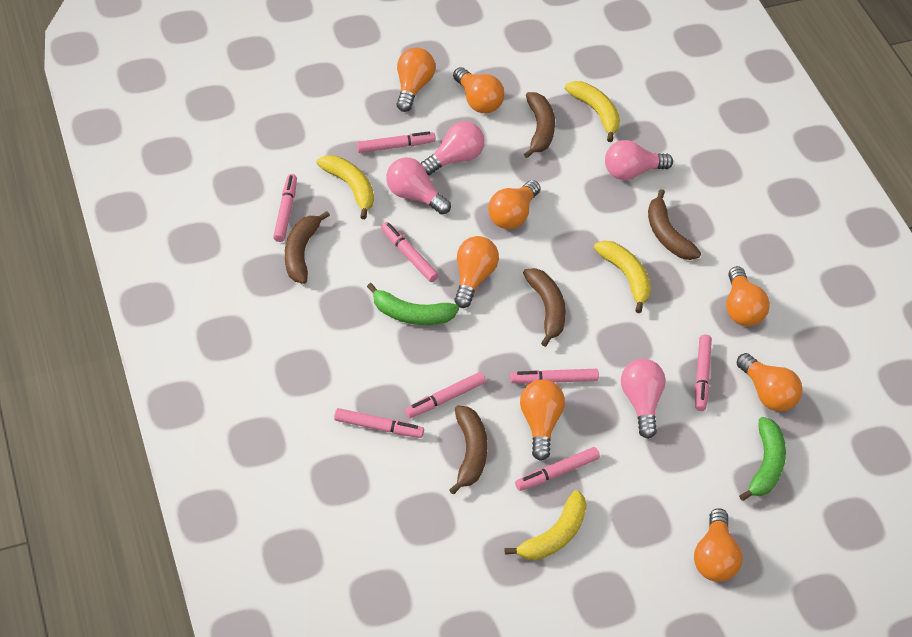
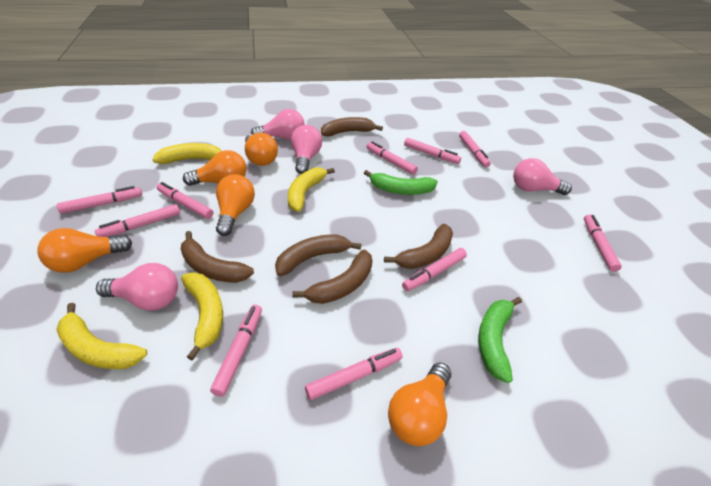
orange light bulb: 8 -> 5
pink marker: 8 -> 10

